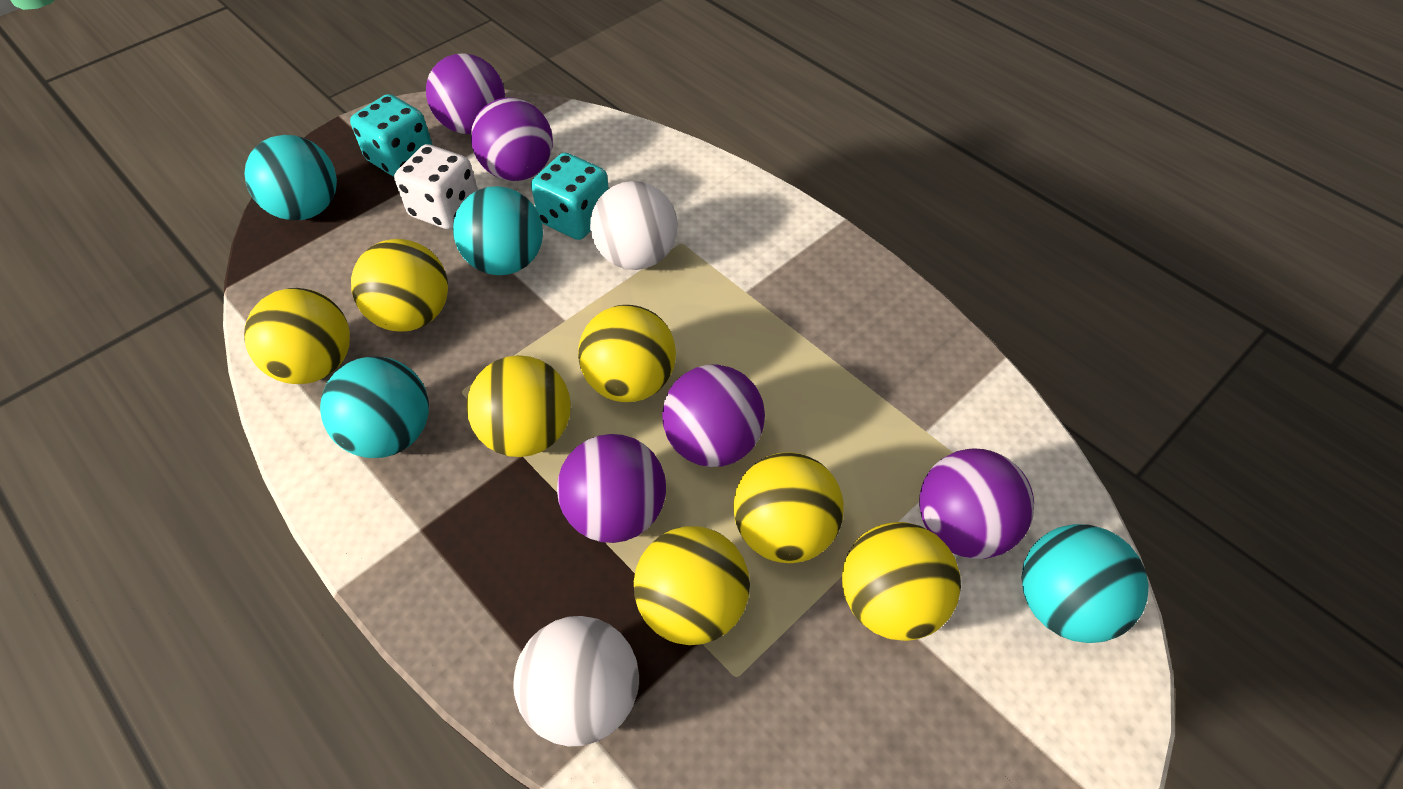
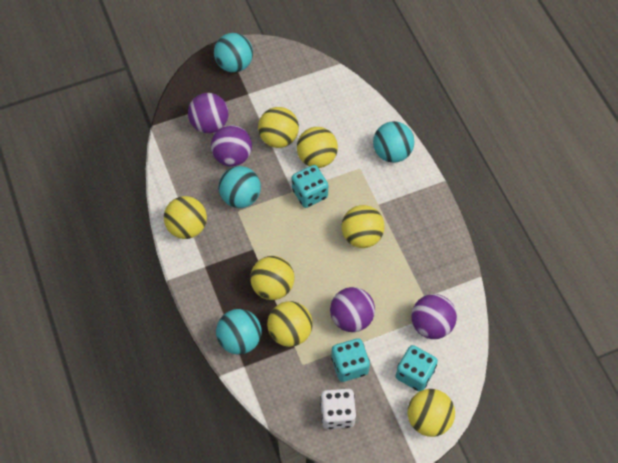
purple ball: 5 -> 4
turquoise dice: 2 -> 3
white ball: 2 -> 0

